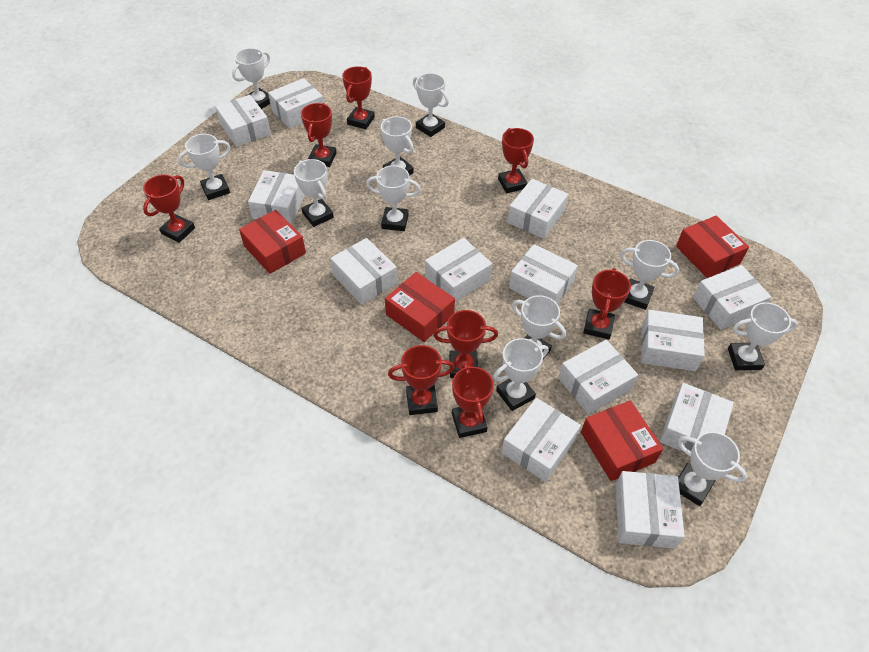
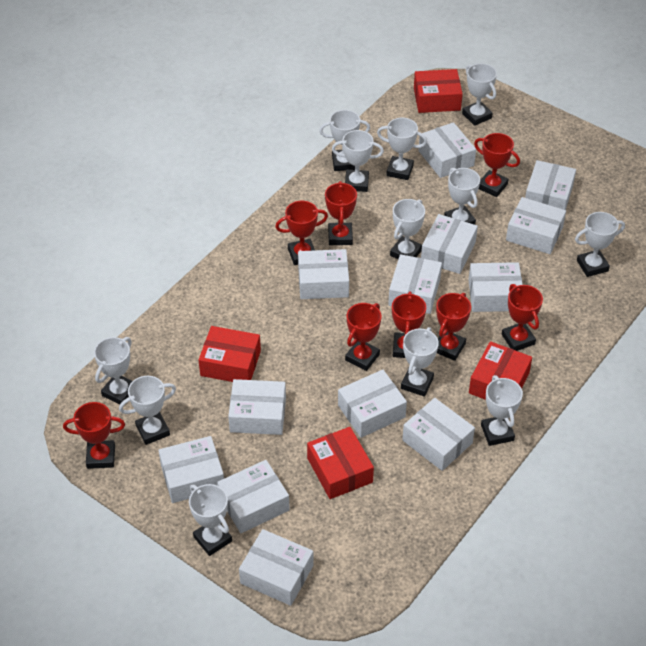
white trophy: 11 -> 12

